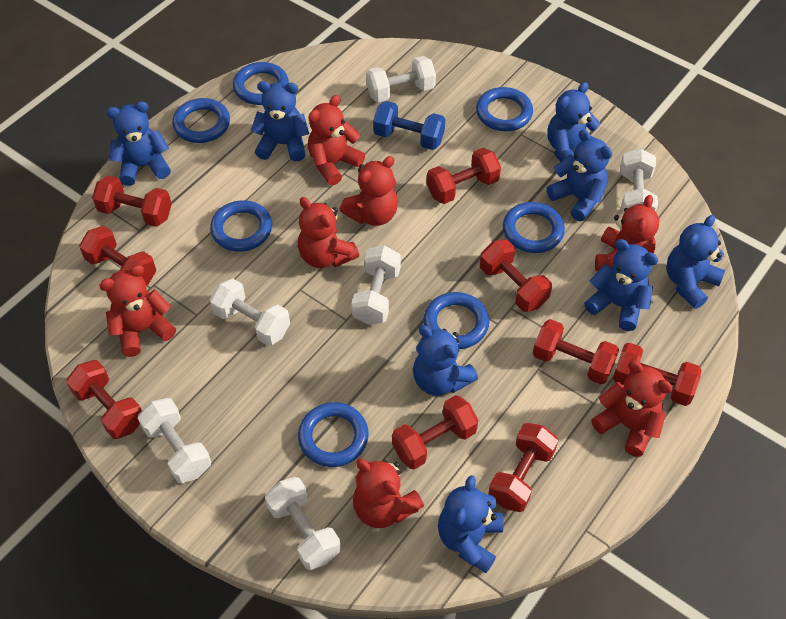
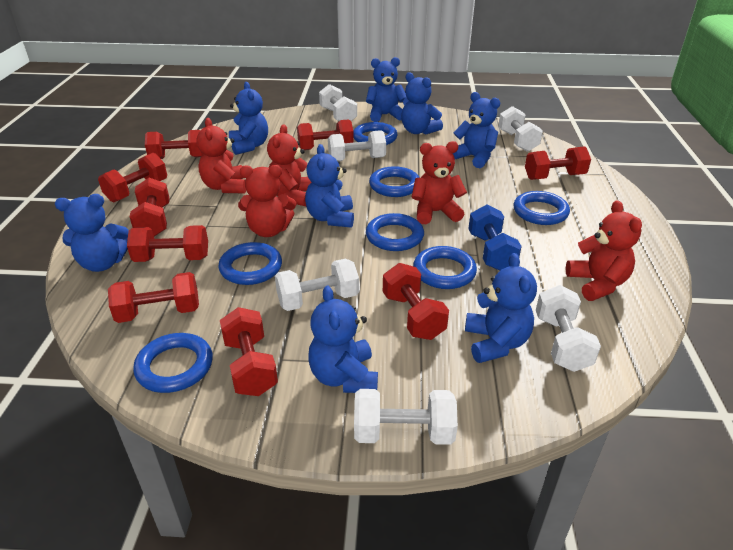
red teddy bear: 7 -> 5

